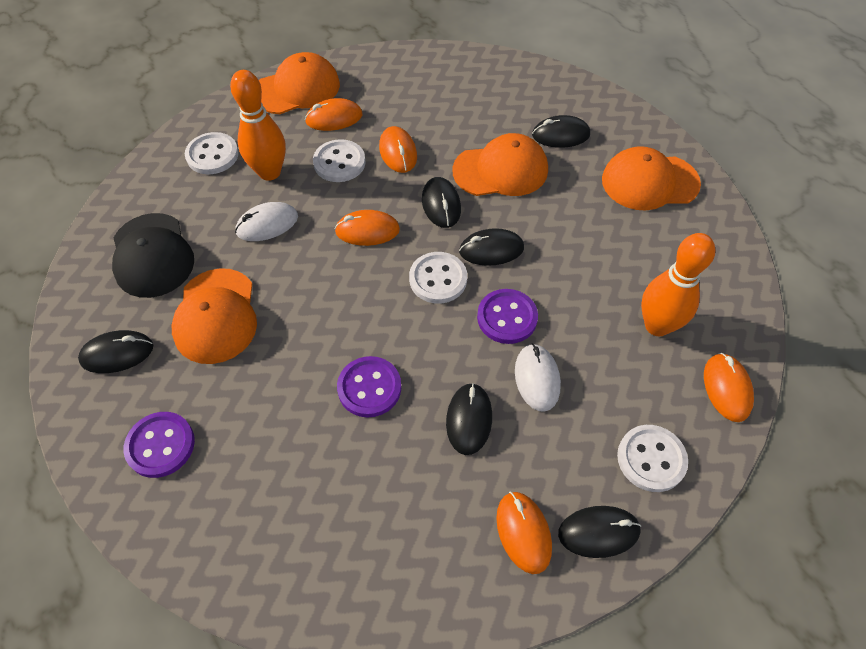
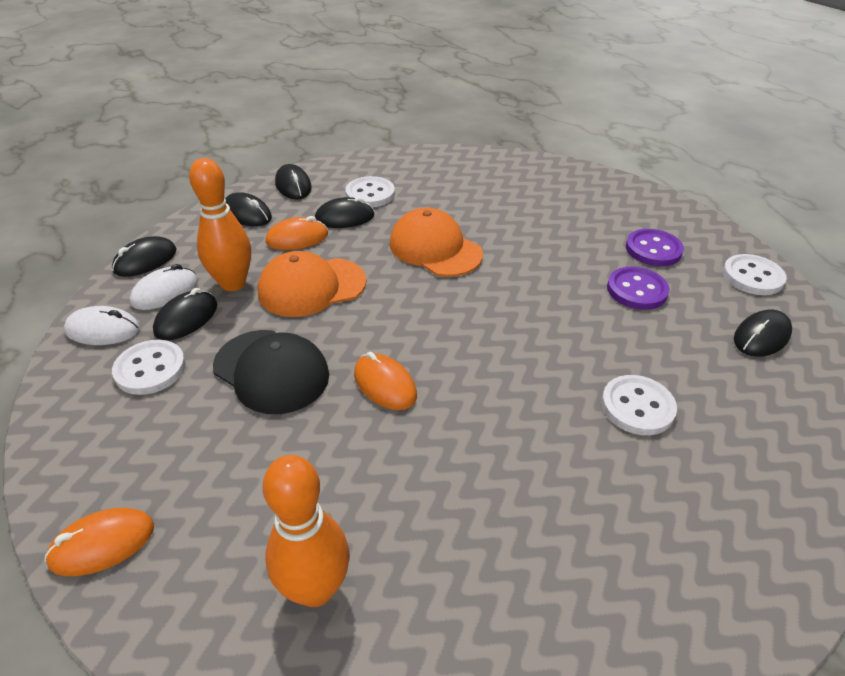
orange cap: 4 -> 2
orange mouse: 5 -> 3
purple button: 3 -> 2

